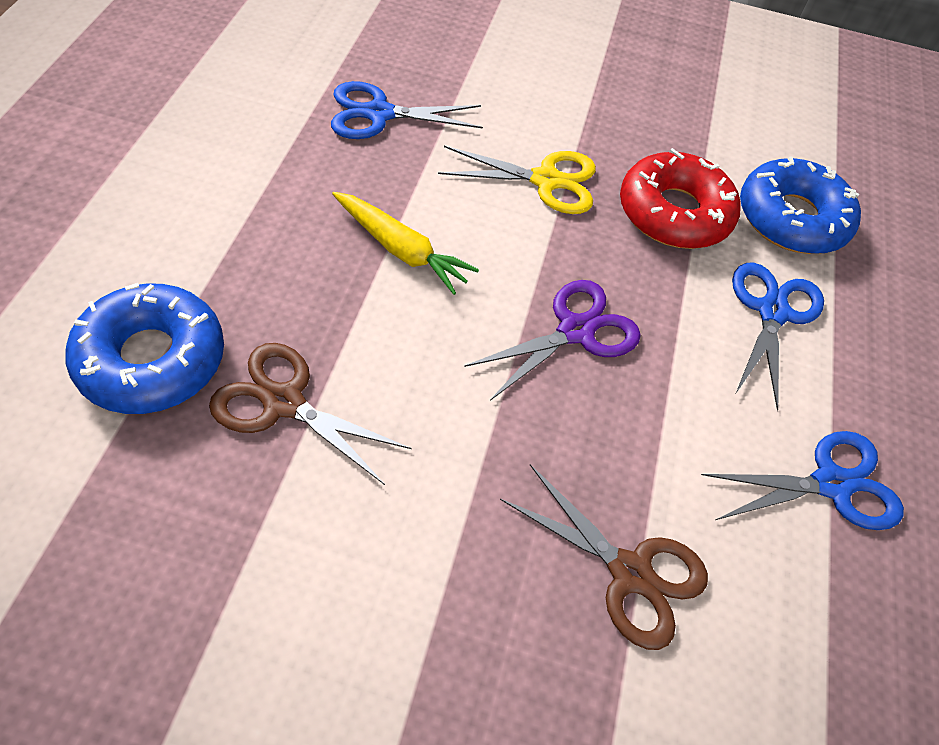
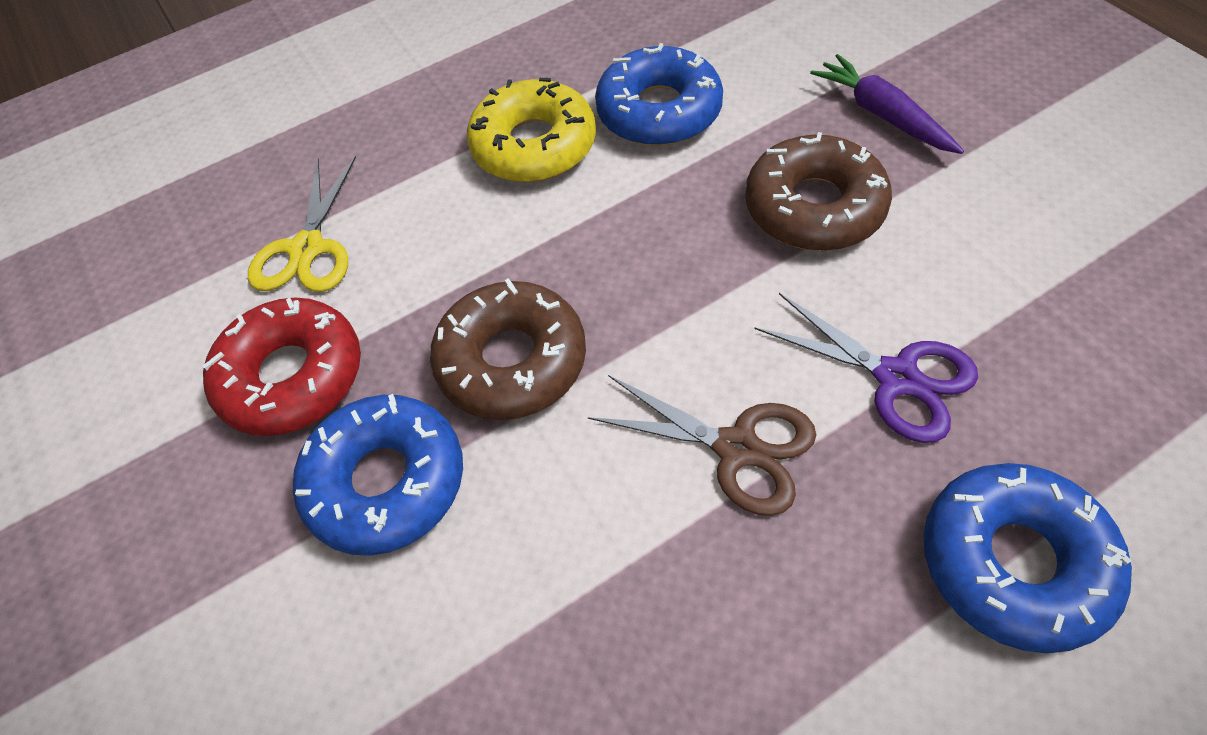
blue donut: 2 -> 3
blue scissors: 3 -> 0
brown donut: 0 -> 2
brown scissors: 2 -> 1
purple carrot: 0 -> 1
yellow carrot: 1 -> 0
yellow donut: 0 -> 1

